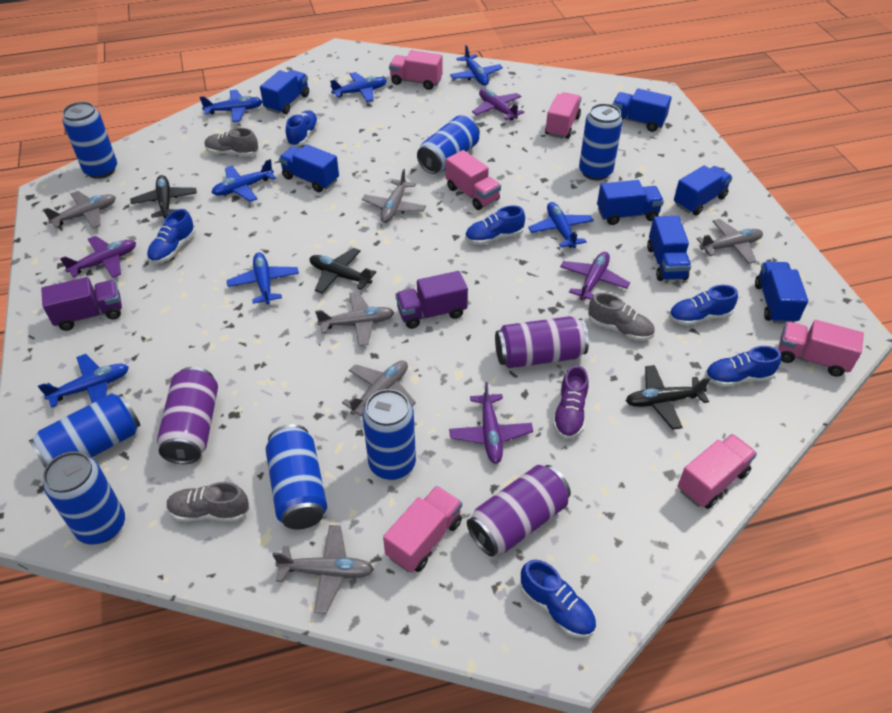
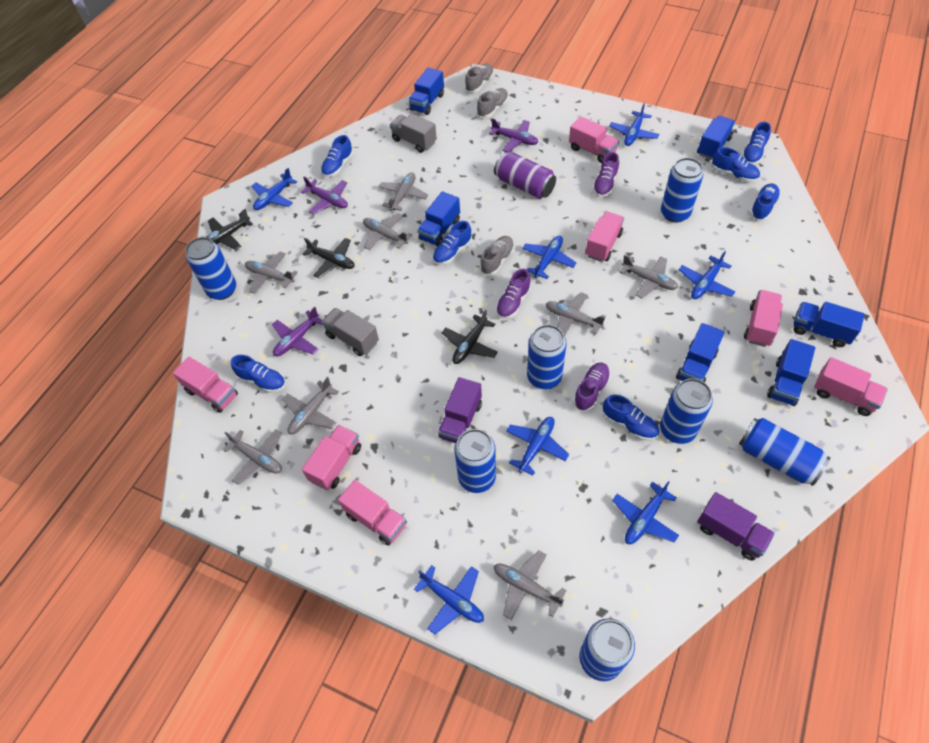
blue shoe: 6 -> 7
blue truck: 7 -> 6
grey plane: 6 -> 8
grey truck: 0 -> 2
pink truck: 6 -> 7
purple can: 3 -> 1
purple plane: 4 -> 3
purple shoe: 1 -> 3

